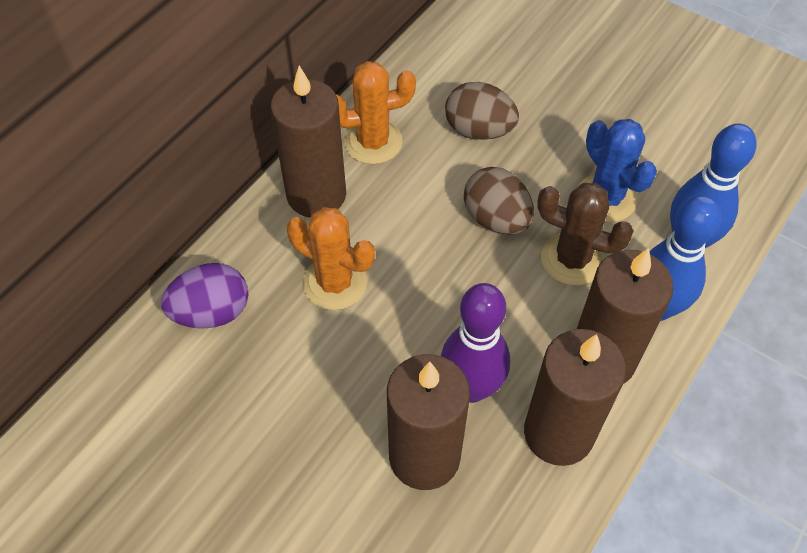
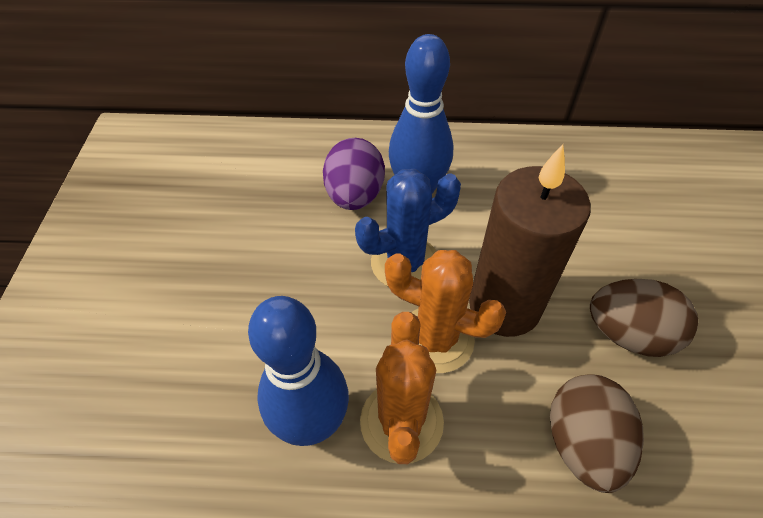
brown cactus: 1 -> 0
brown candle: 4 -> 1
purple bowling pin: 1 -> 0

